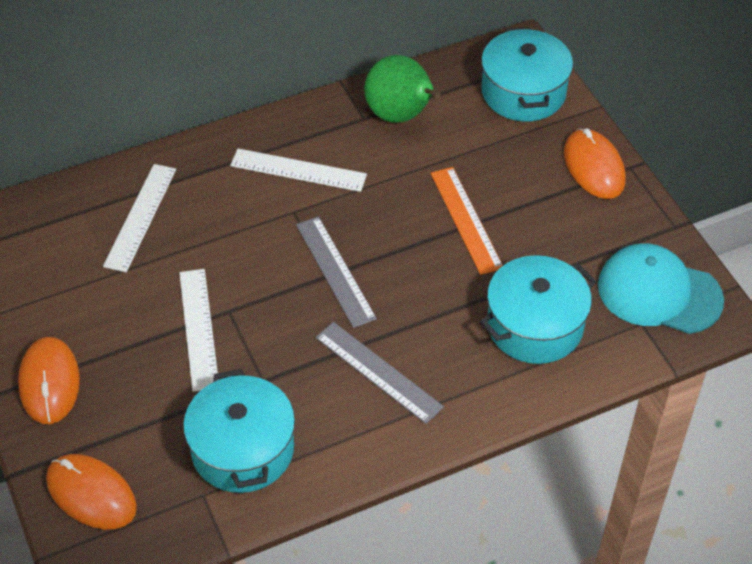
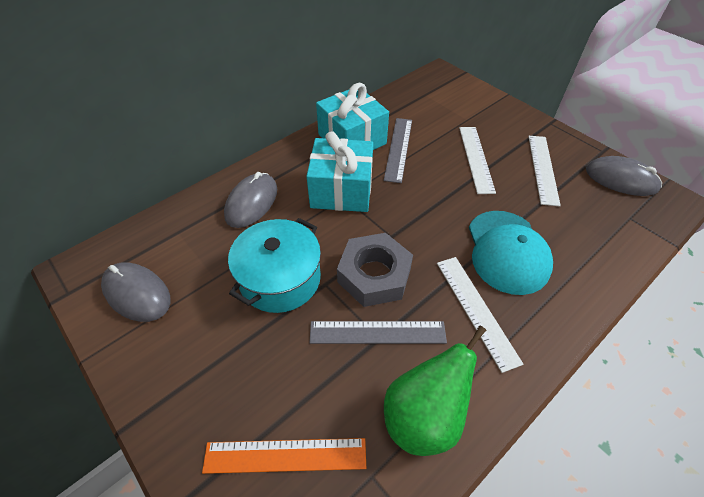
grey mouse: 0 -> 3
grey nut: 0 -> 1
orange mouse: 3 -> 0
turquoise gift: 0 -> 2
turquoise pot: 3 -> 1

